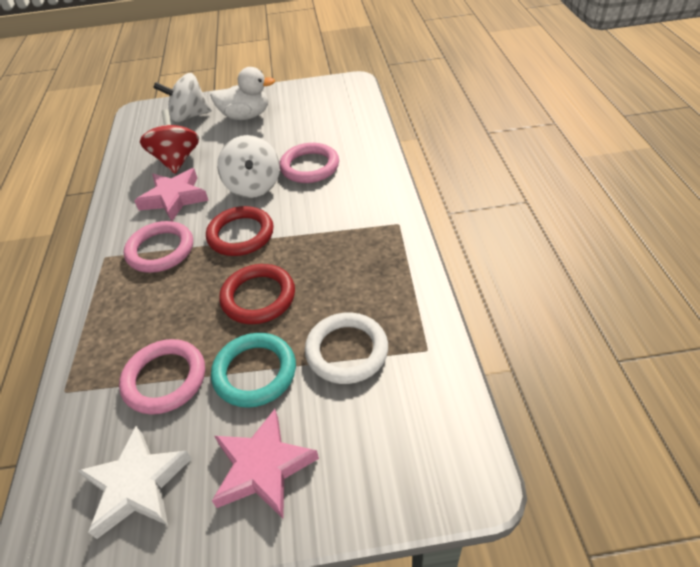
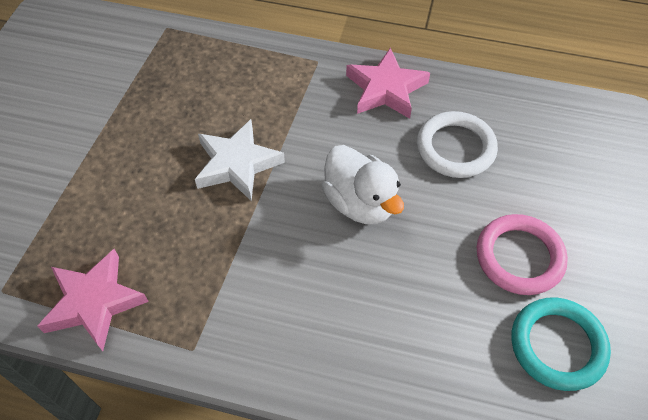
pink ring: 3 -> 1
red ring: 2 -> 0
red spinning top: 1 -> 0
white spinning top: 2 -> 0

